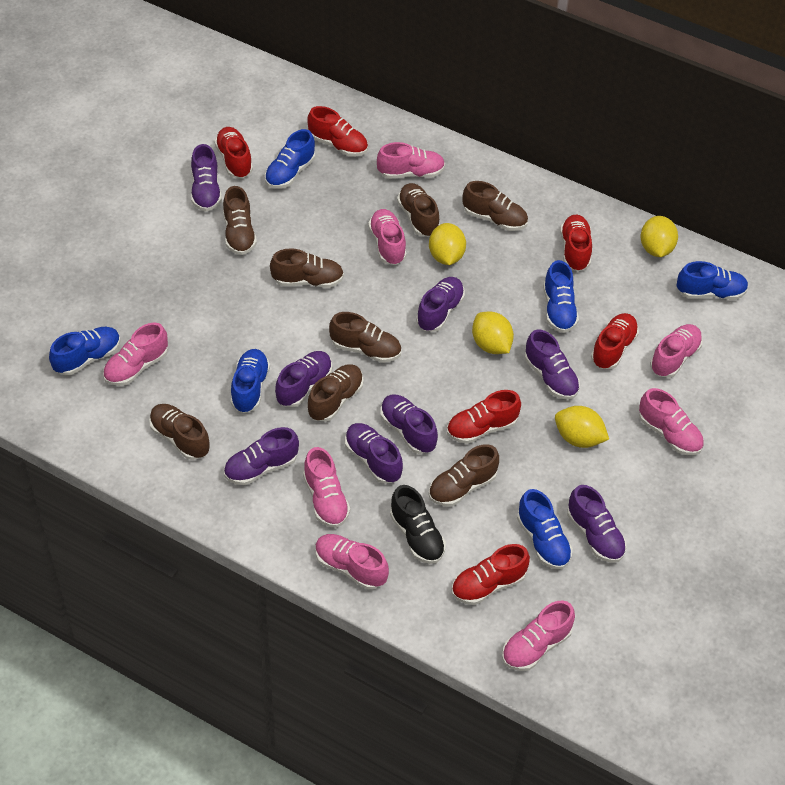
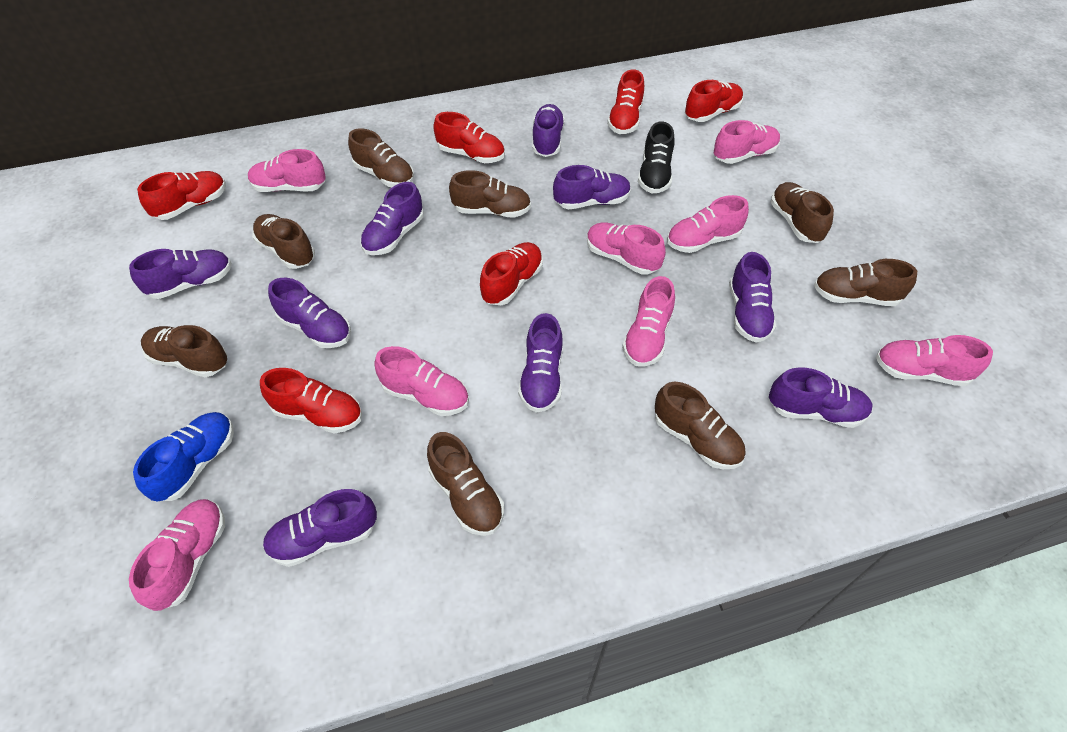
blue shoe: 6 -> 1
purple shoe: 8 -> 9
yellow lemon: 4 -> 0

